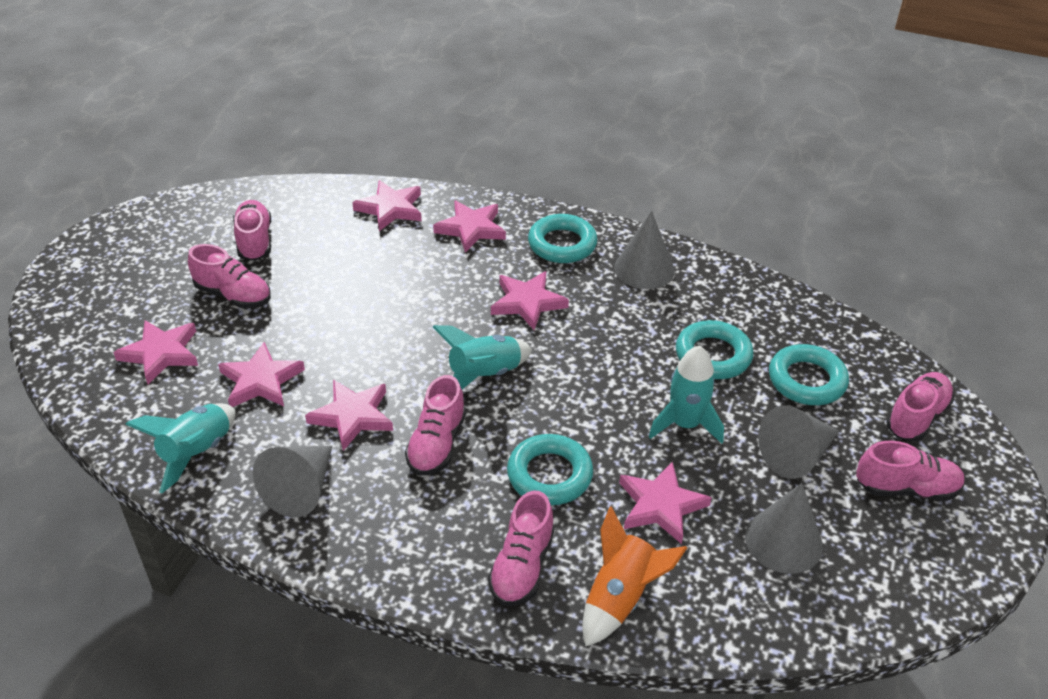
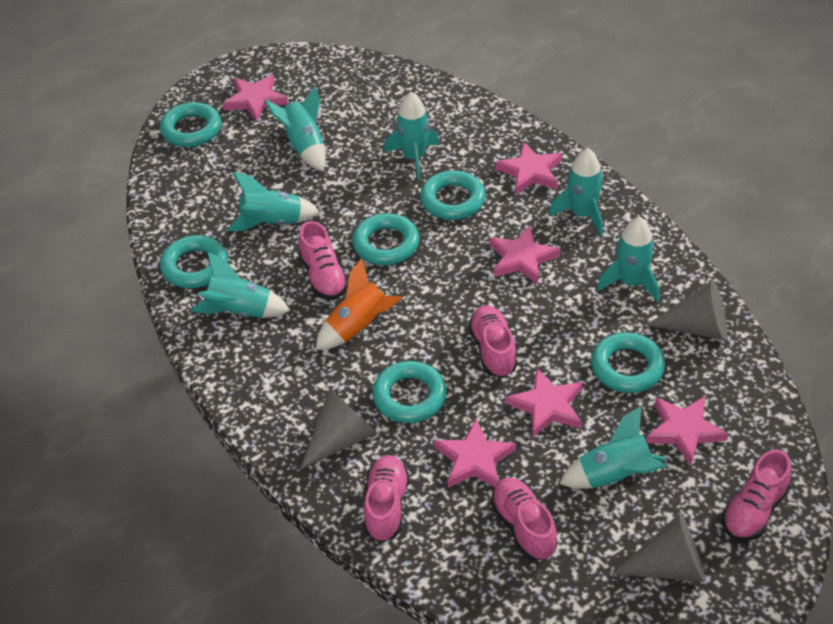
grey cone: 4 -> 3
pink shoe: 6 -> 5
pink star: 7 -> 6
turquoise ring: 4 -> 6
turquoise rocket: 3 -> 7

